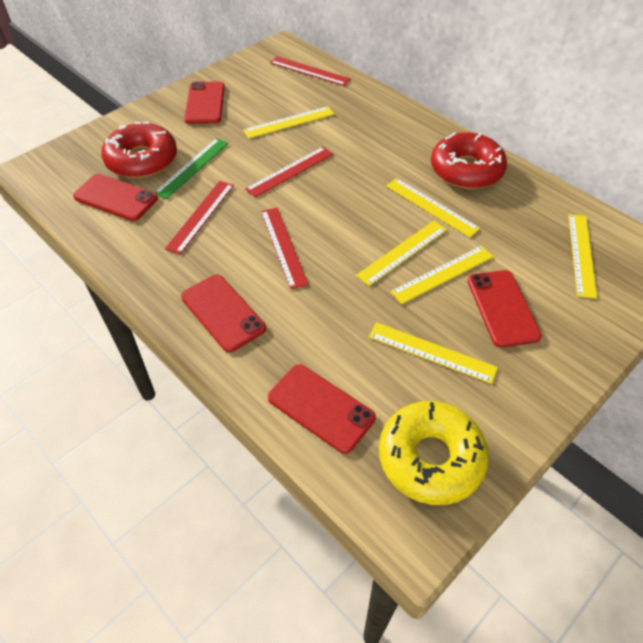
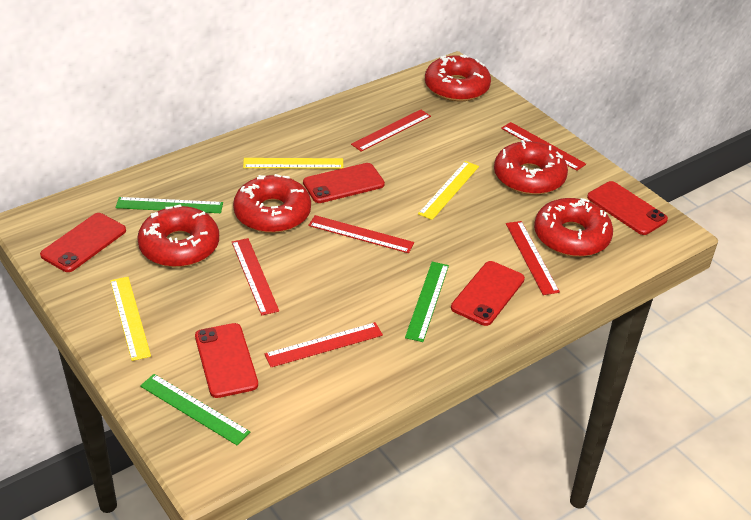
green ruler: 1 -> 3
red donut: 2 -> 5
red ruler: 4 -> 6
yellow donut: 1 -> 0
yellow ruler: 6 -> 3

